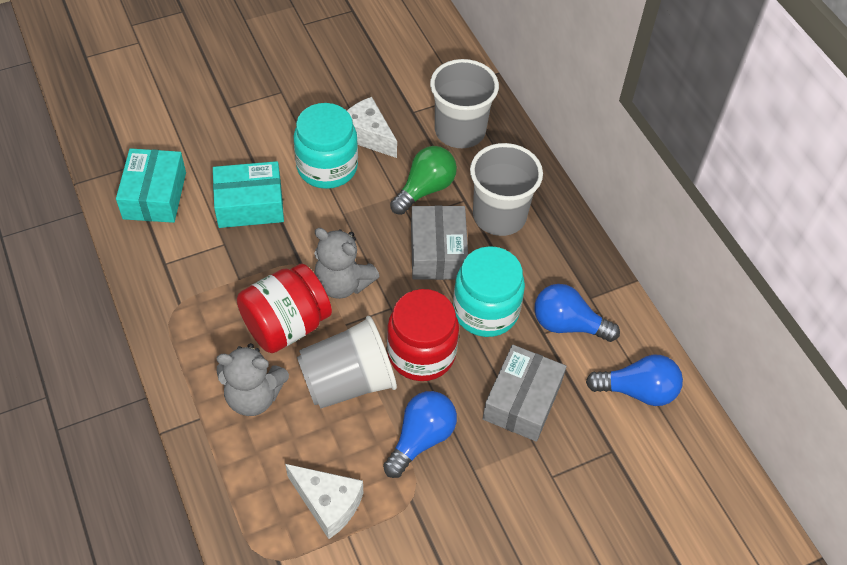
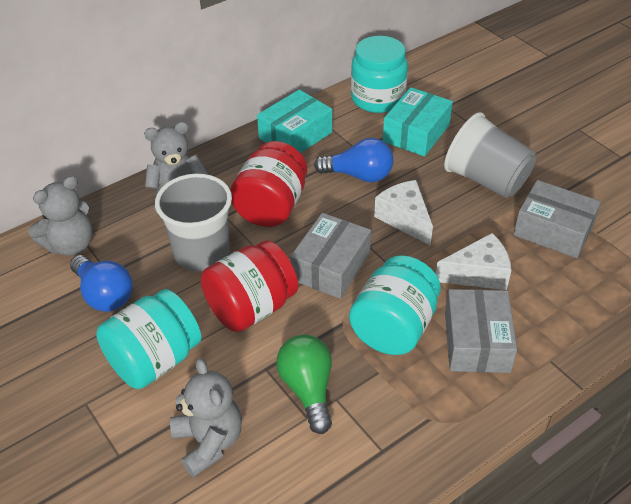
blue light bulb: 3 -> 2
grey box: 2 -> 3
grey cup: 3 -> 2
grey teddy bear: 2 -> 3
turquoise jar: 2 -> 3

